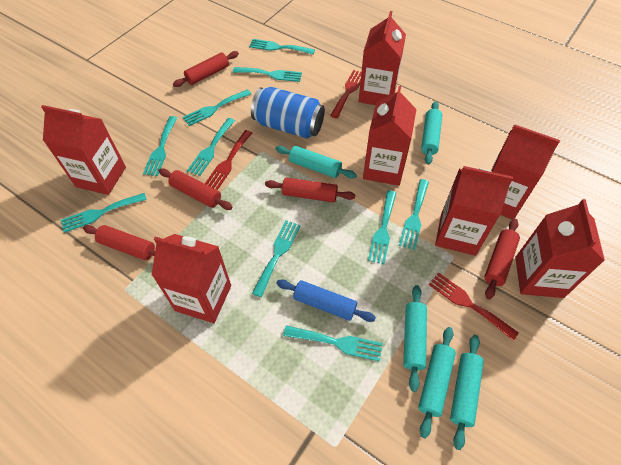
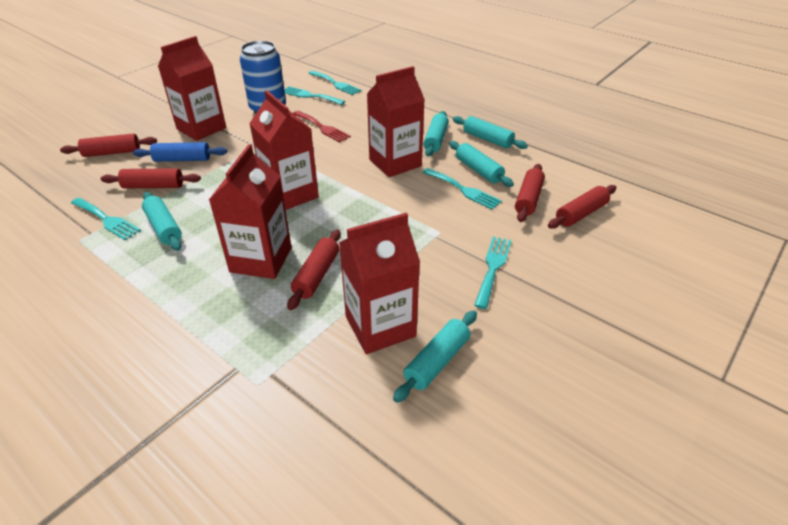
red carton: 7 -> 5
red fork: 3 -> 1
turquoise fork: 10 -> 5

